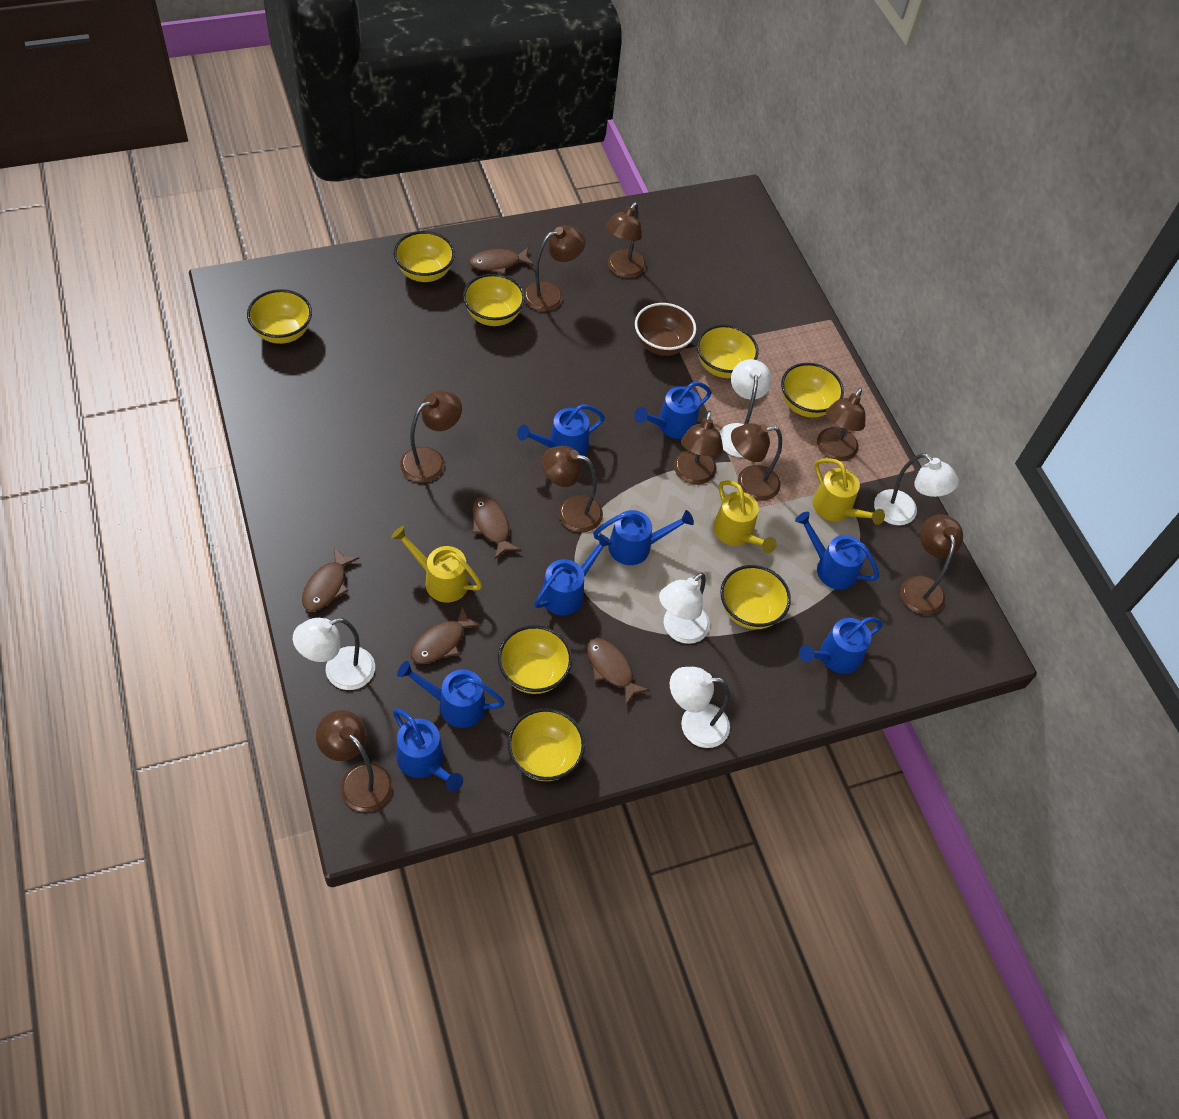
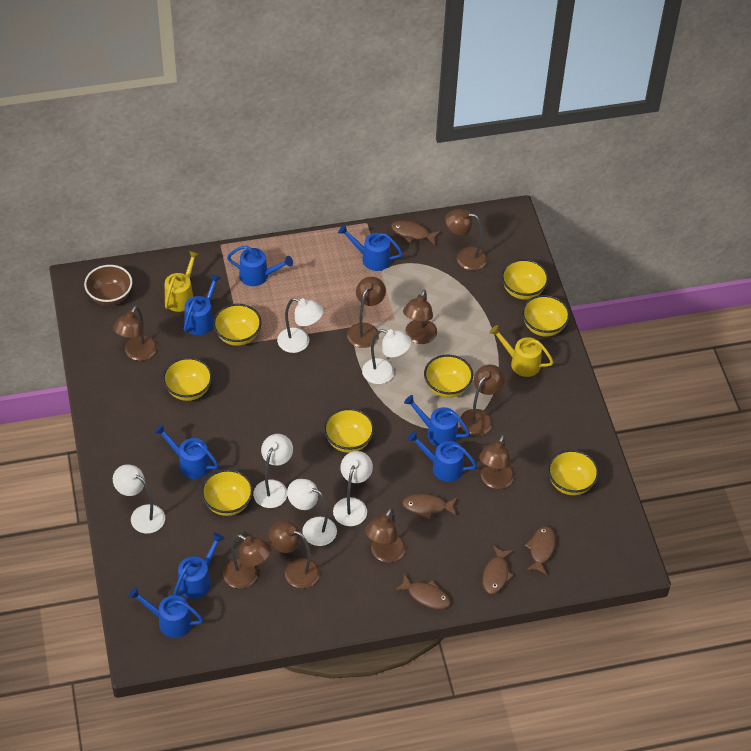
white lamp: 5 -> 6
yellow watering can: 3 -> 2

